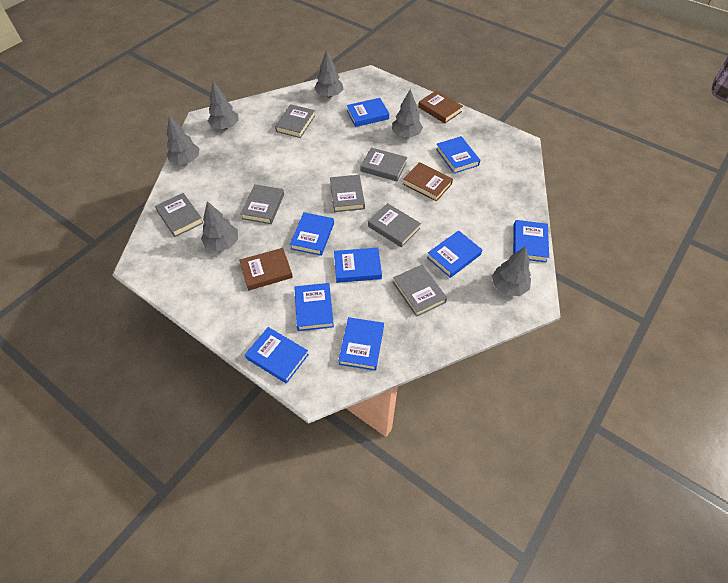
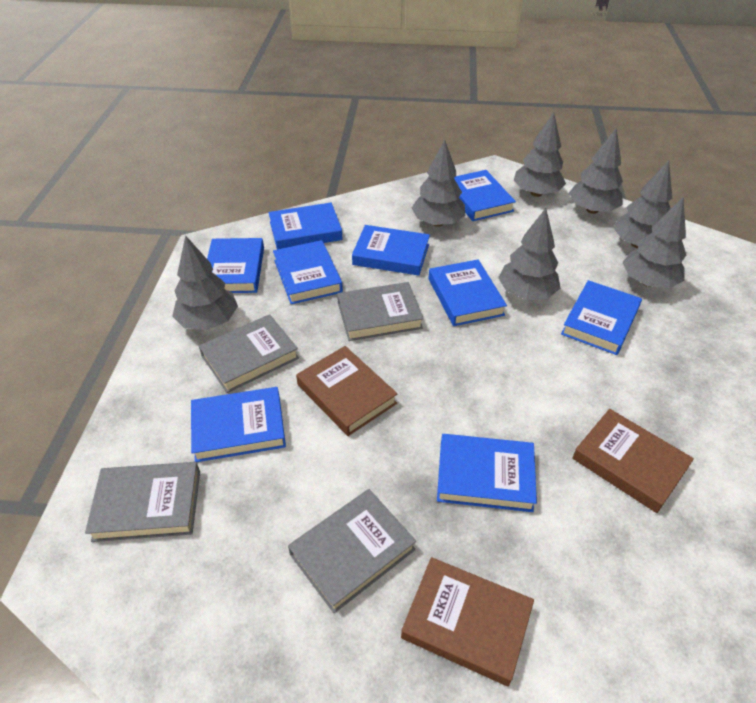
grey book: 7 -> 4
grey tree: 6 -> 7

